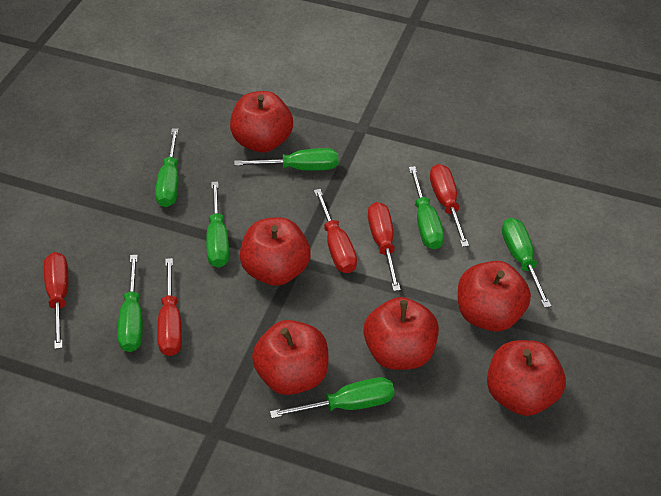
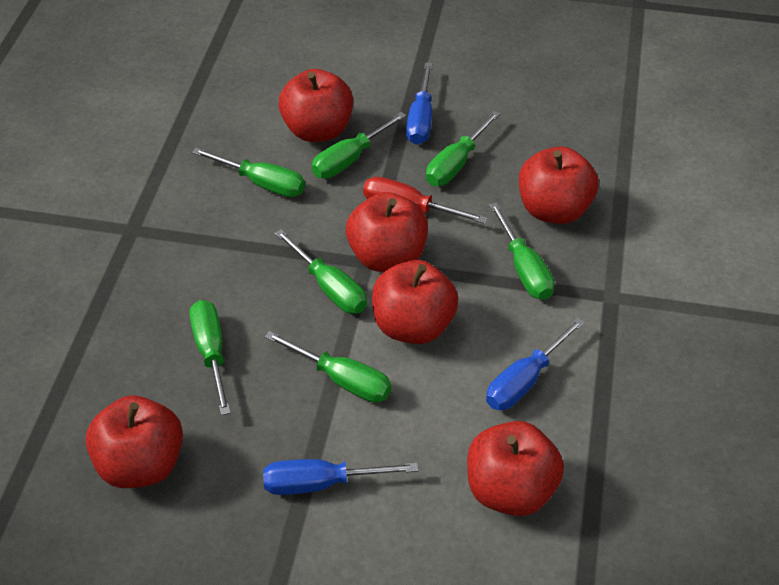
blue screwdriver: 0 -> 3
red screwdriver: 5 -> 1

